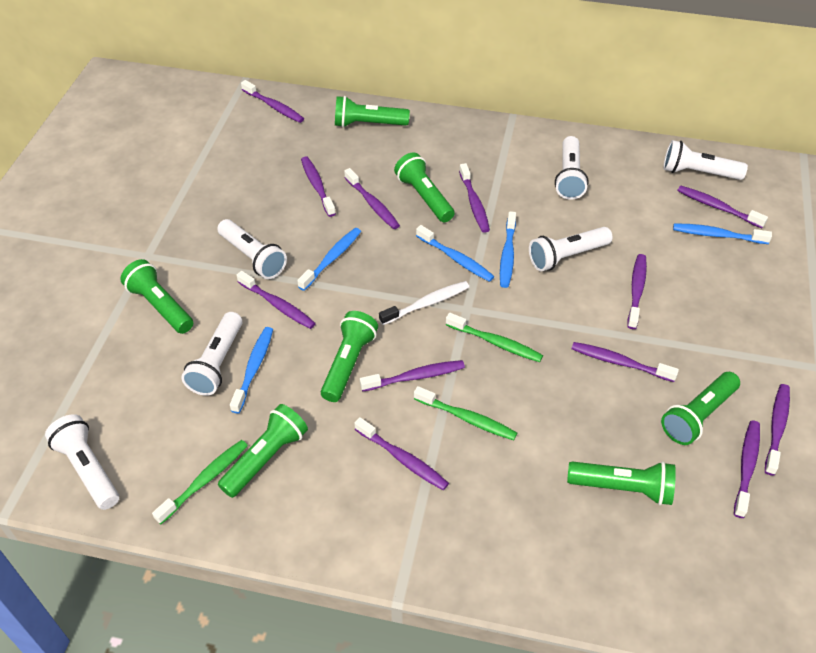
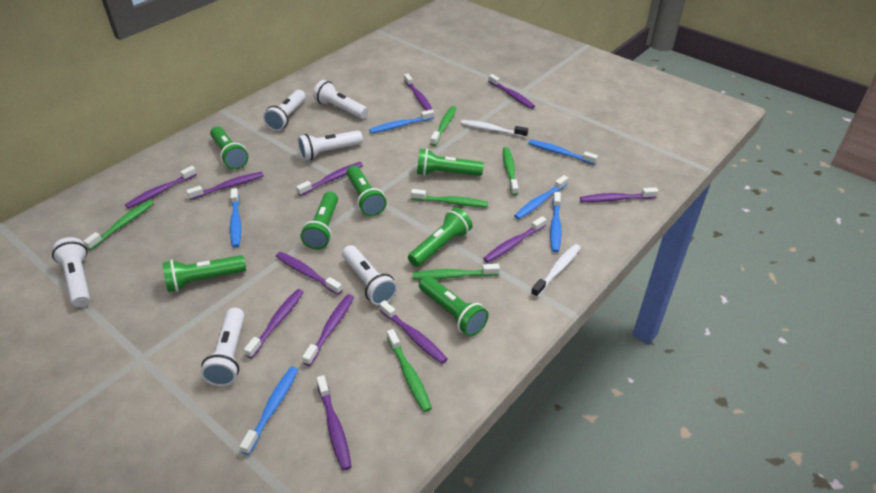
blue toothbrush: 5 -> 6
green toothbrush: 3 -> 6
white toothbrush: 1 -> 2

